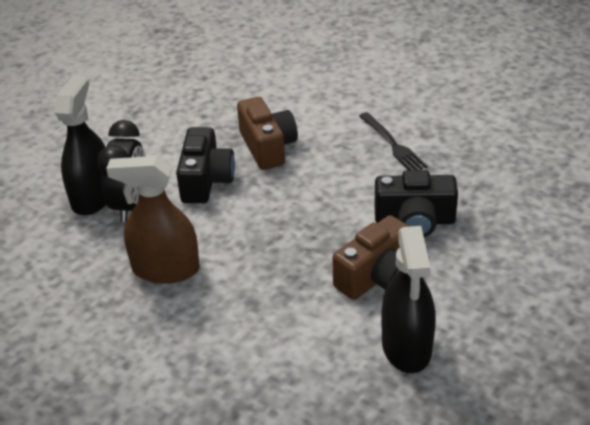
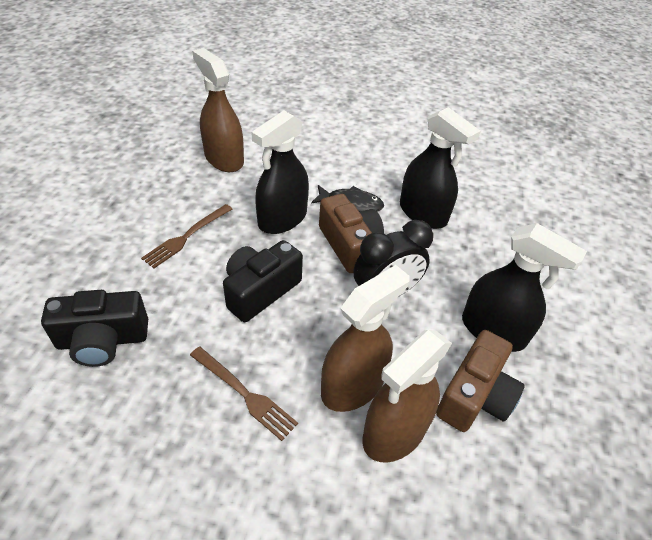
black fish: 0 -> 1
black fork: 1 -> 0
black spray bottle: 2 -> 3
brown fork: 0 -> 2
brown spray bottle: 1 -> 3

